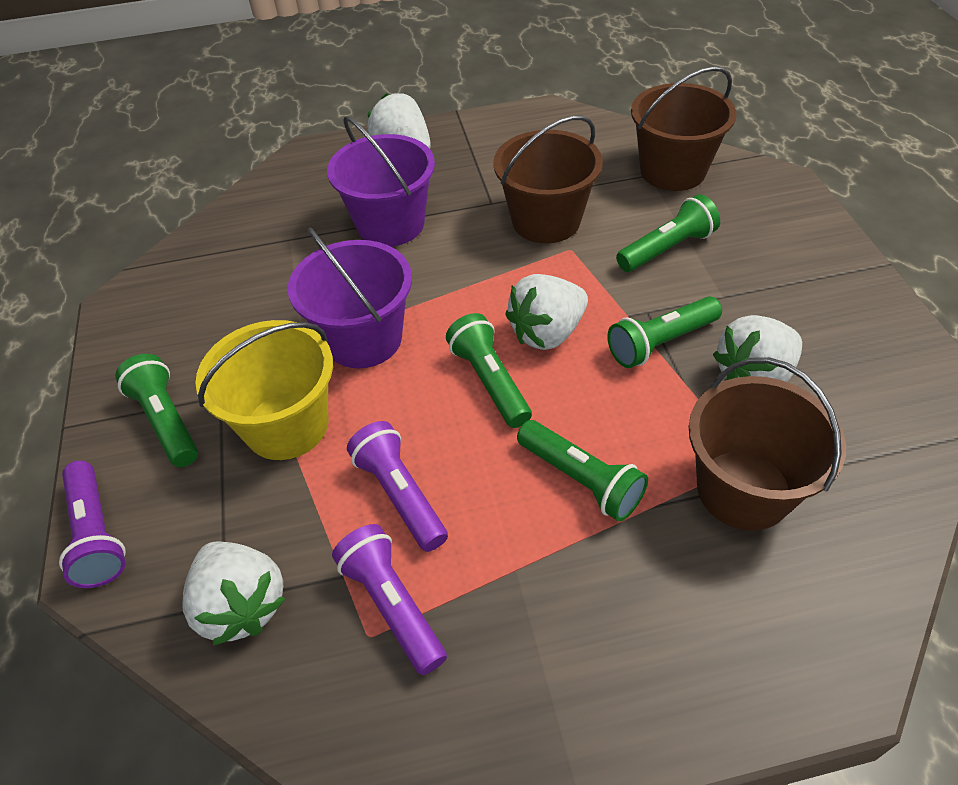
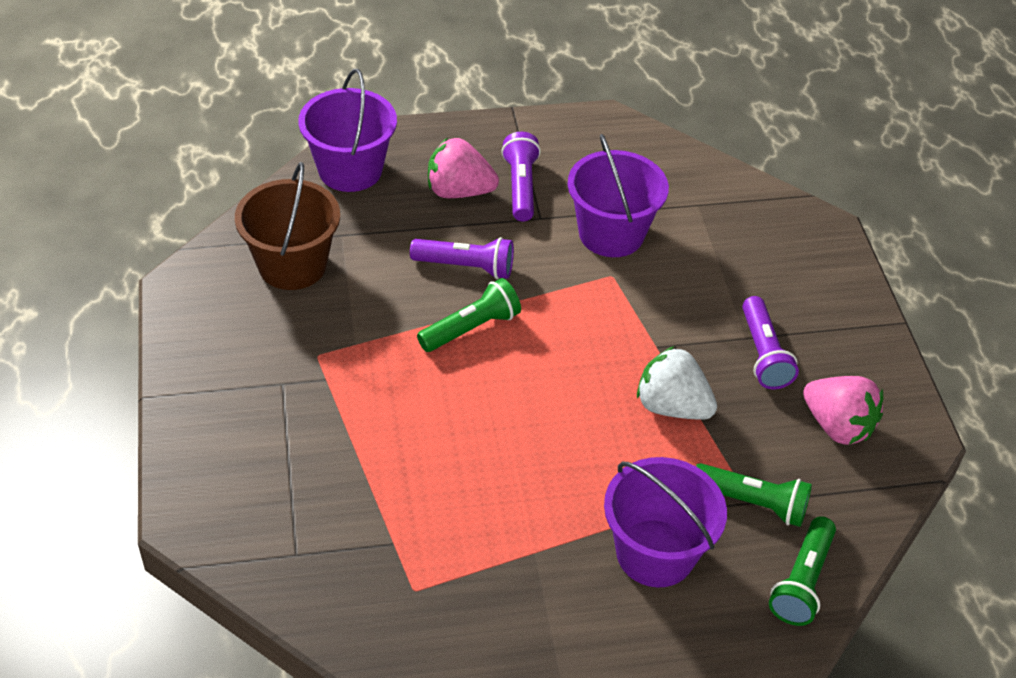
brown bucket: 3 -> 1
green flashlight: 5 -> 3
pink strawberry: 0 -> 2
purple bucket: 2 -> 3
white strawberry: 4 -> 1
yellow bucket: 1 -> 0

